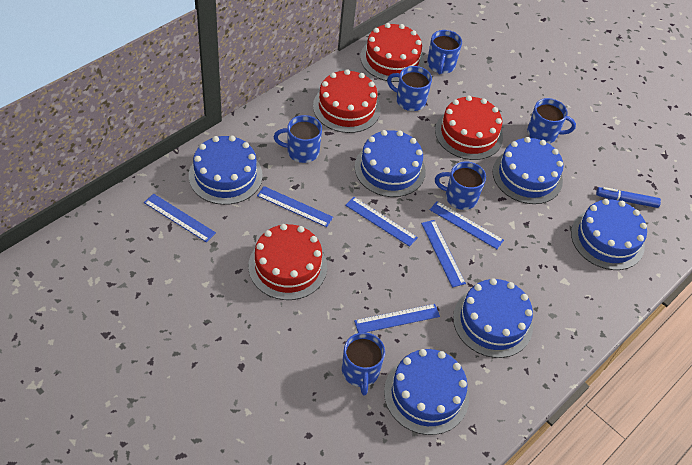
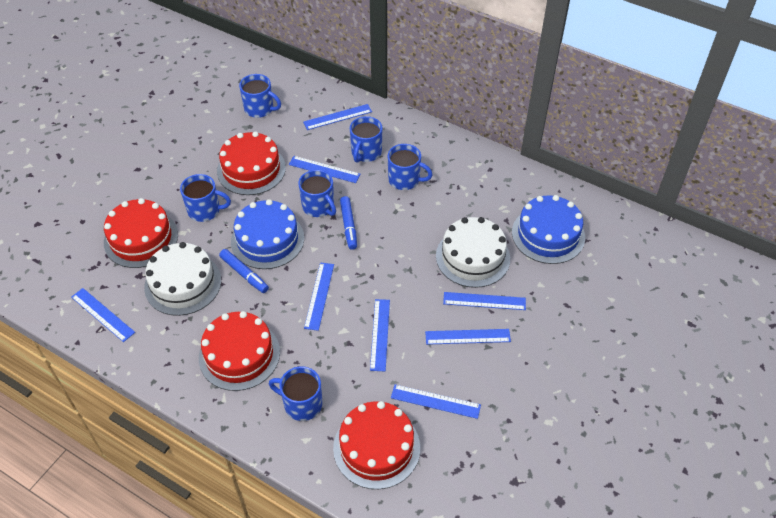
blue cake: 6 -> 2
blue marker: 1 -> 2
blue ruler: 6 -> 8
white cake: 0 -> 2

